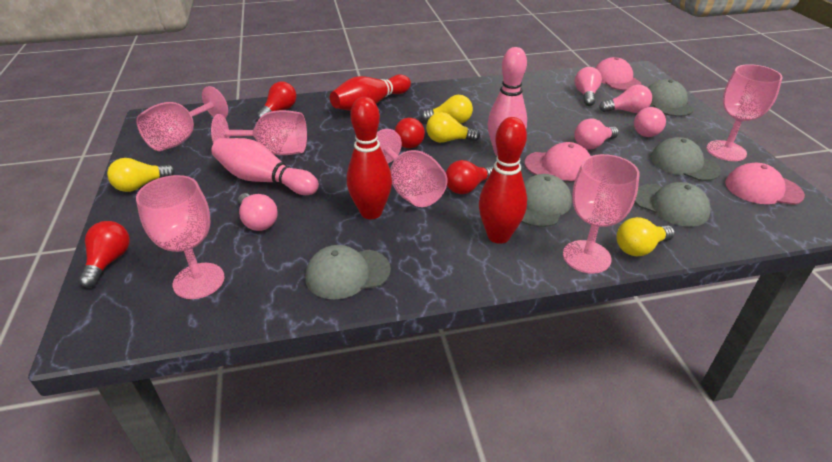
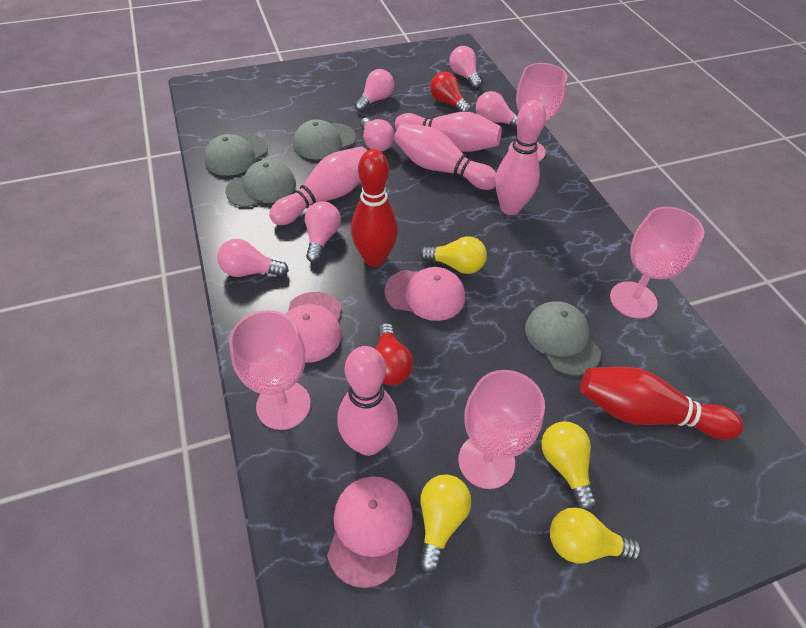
grey cap: 5 -> 4
pink bowling pin: 2 -> 5
pink goblet: 6 -> 4
pink light bulb: 5 -> 6
red bowling pin: 3 -> 2
red light bulb: 4 -> 2

